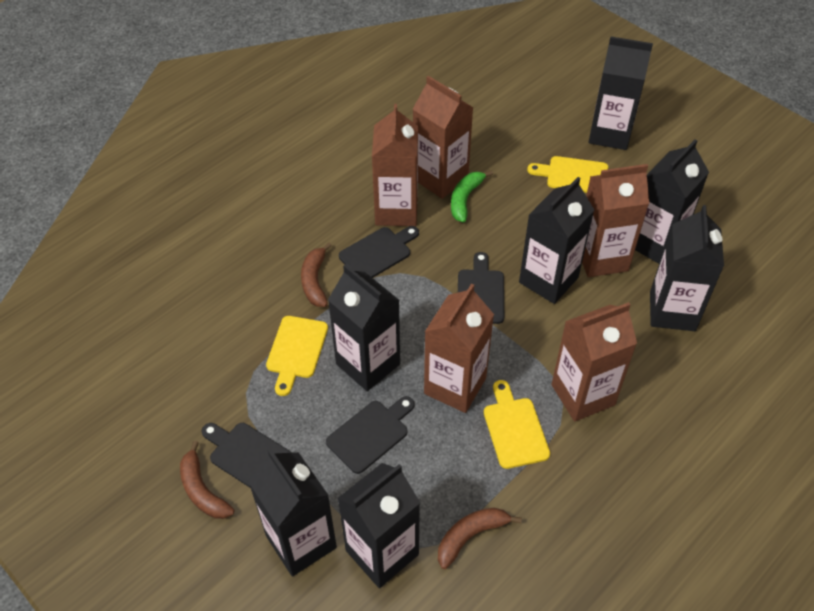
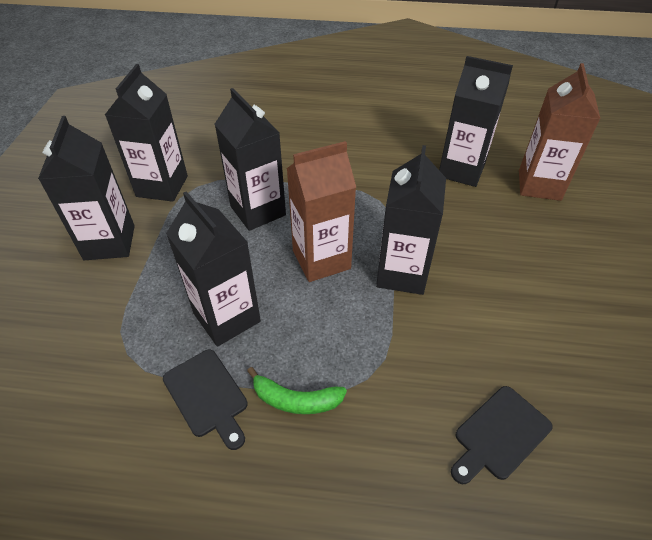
black carton: 7 -> 6
black cutting board: 4 -> 2
brown banana: 3 -> 0
brown carton: 5 -> 2
yellow cutting board: 3 -> 0

